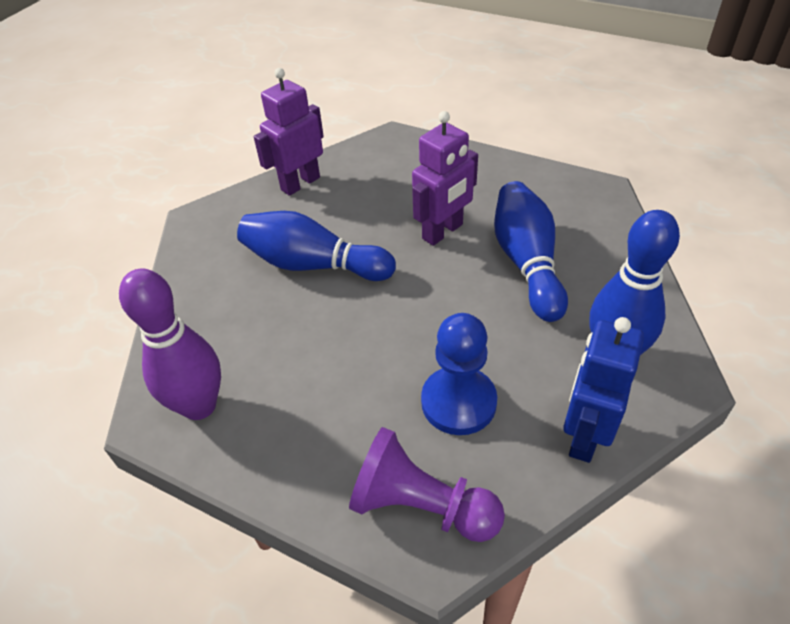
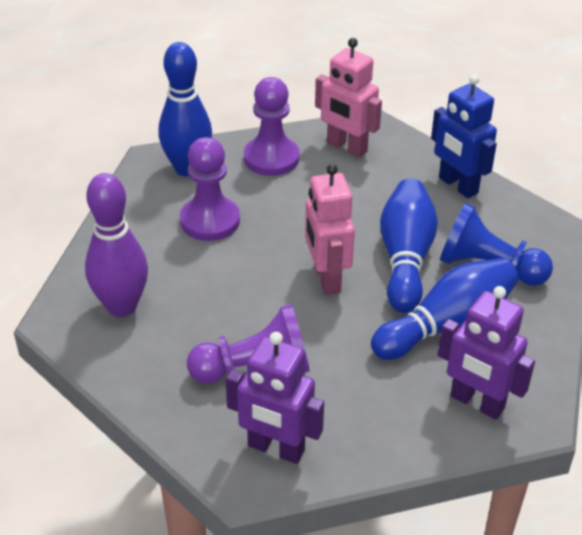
pink robot: 0 -> 2
purple pawn: 1 -> 3

